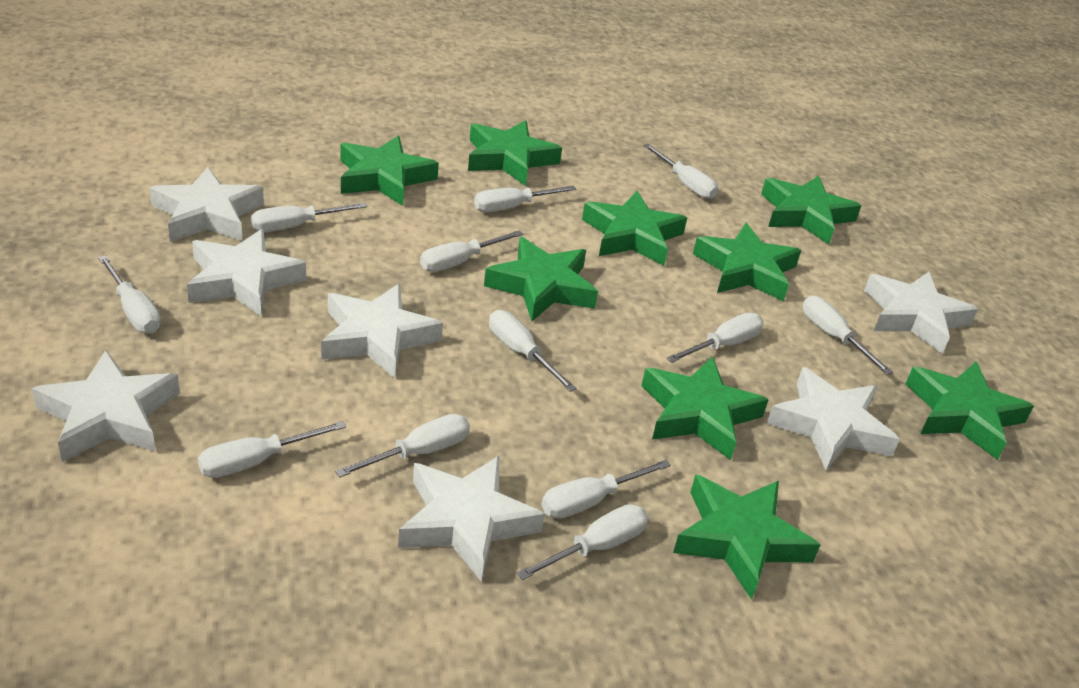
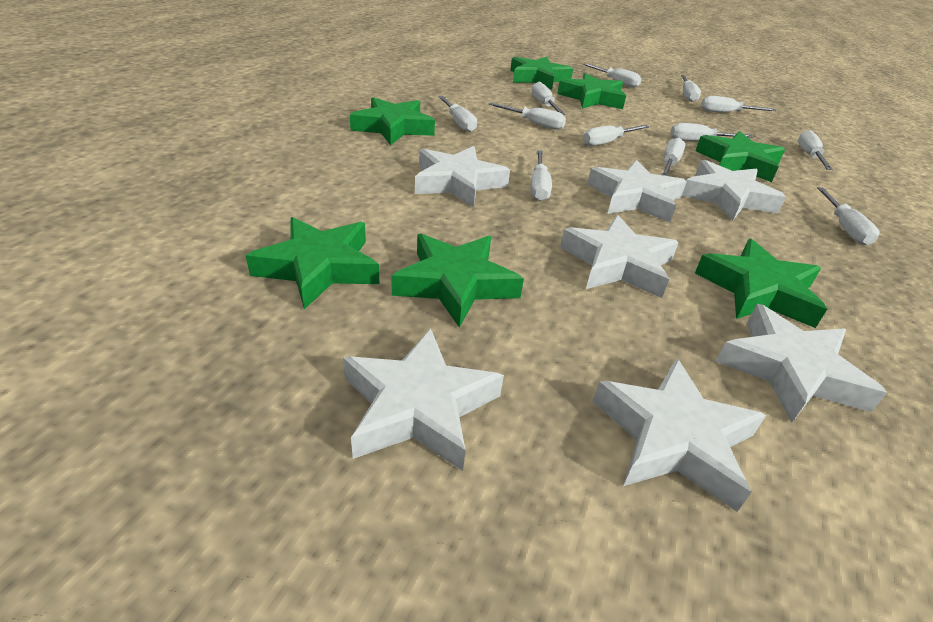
green star: 9 -> 7

